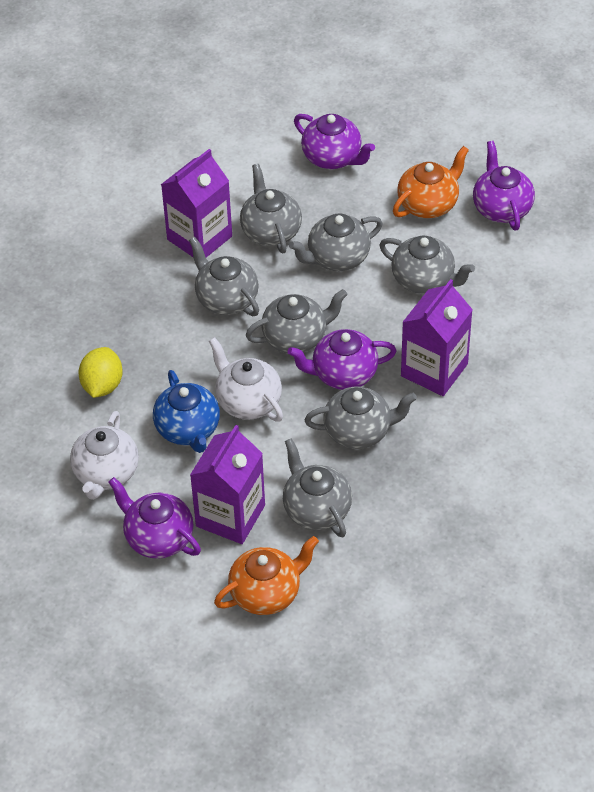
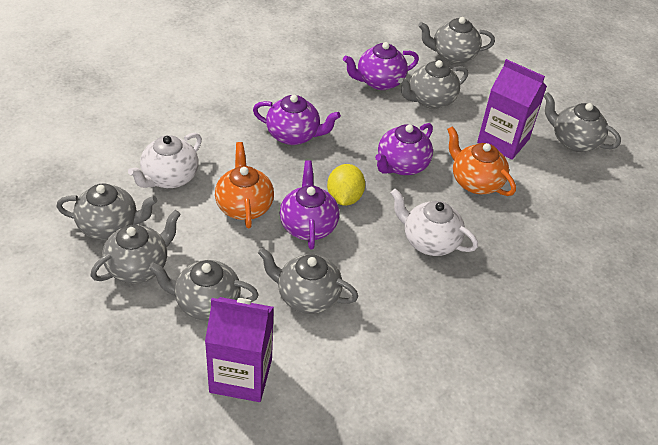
blue teapot: 1 -> 0
purple carton: 3 -> 2

